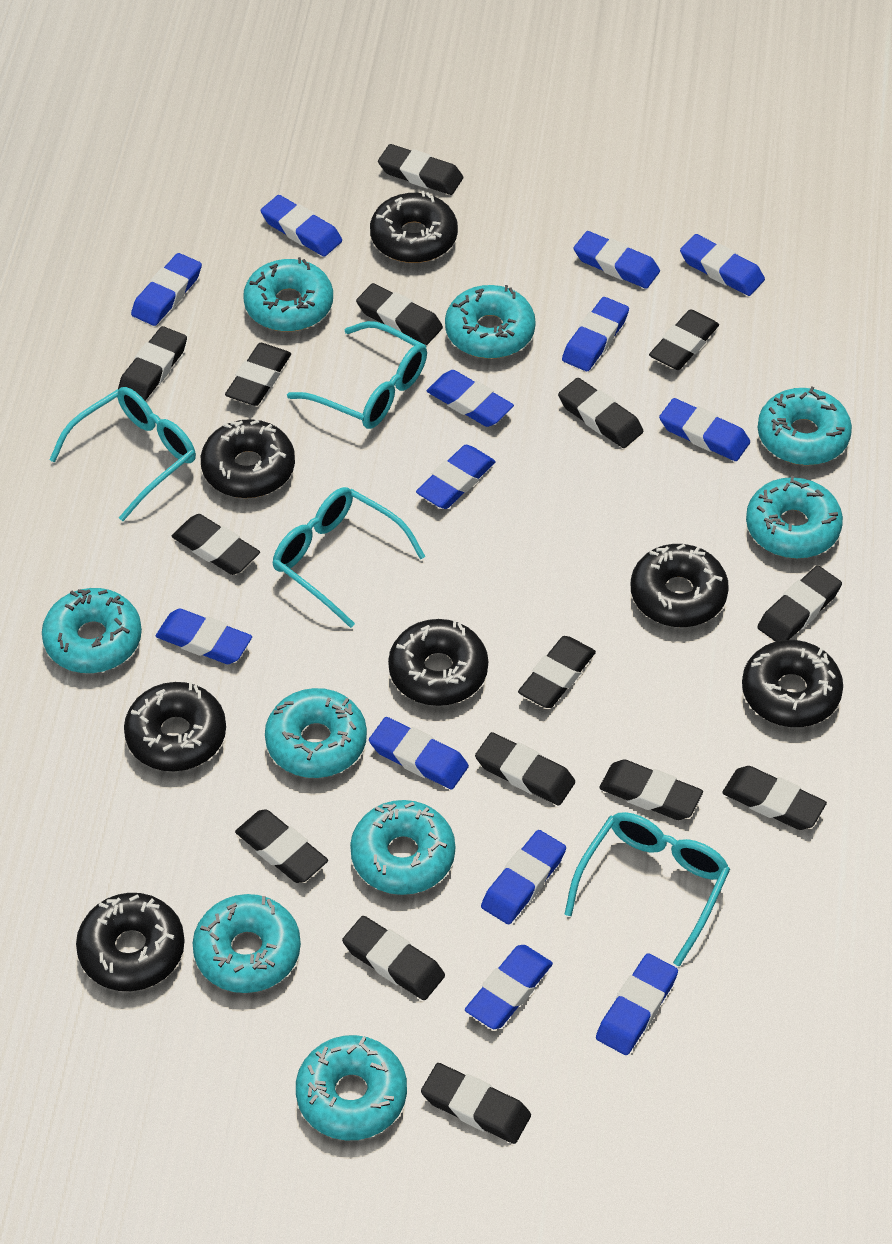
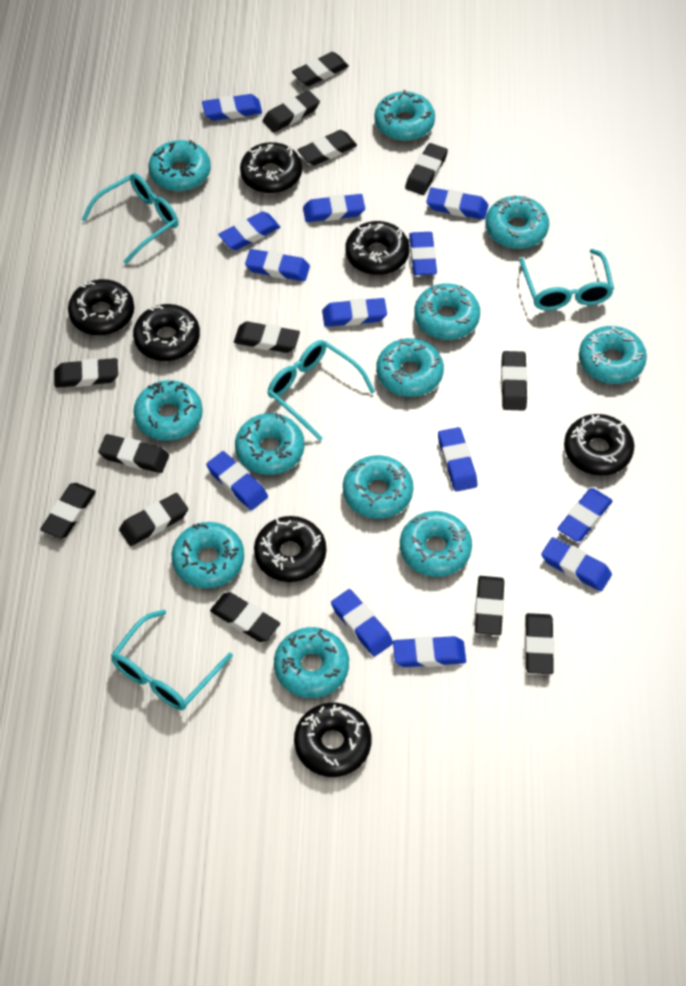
black eraser: 15 -> 13
turquoise donut: 9 -> 12

